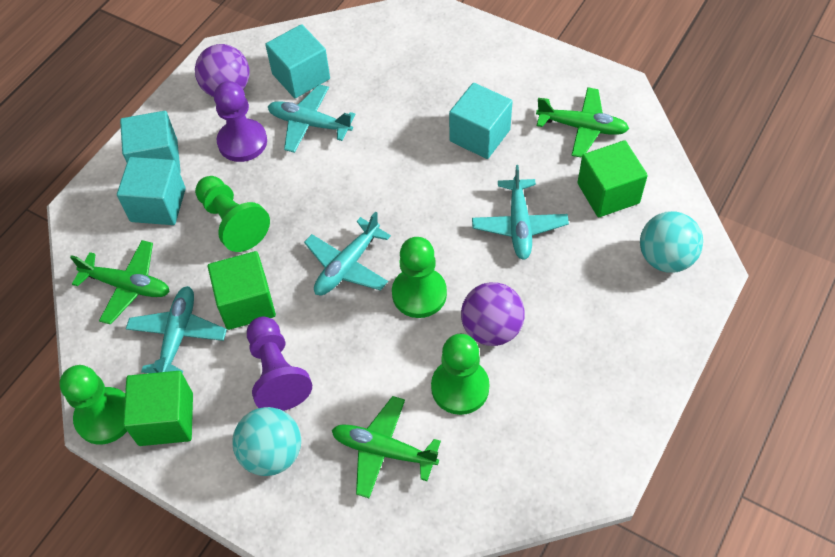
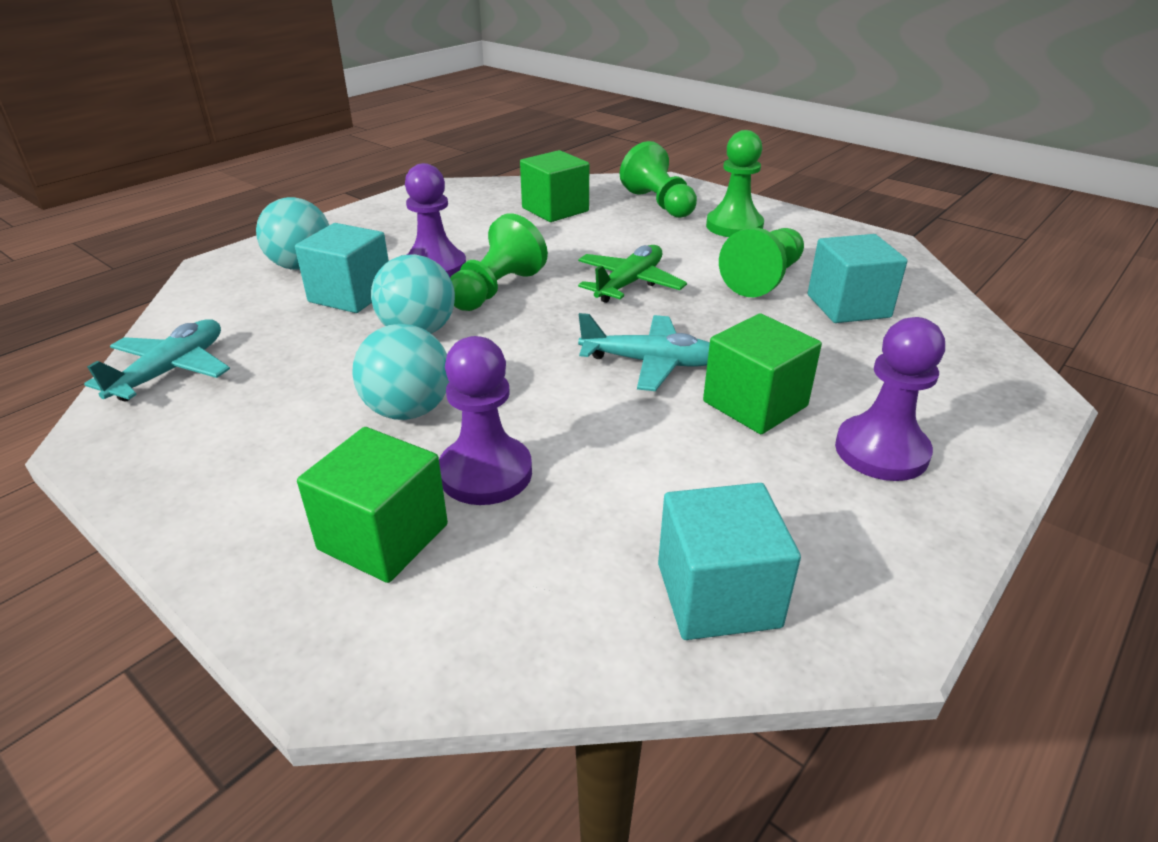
green plane: 3 -> 1
purple ball: 2 -> 0
purple pawn: 2 -> 3
turquoise ball: 2 -> 3
turquoise cube: 4 -> 3
turquoise plane: 4 -> 2

